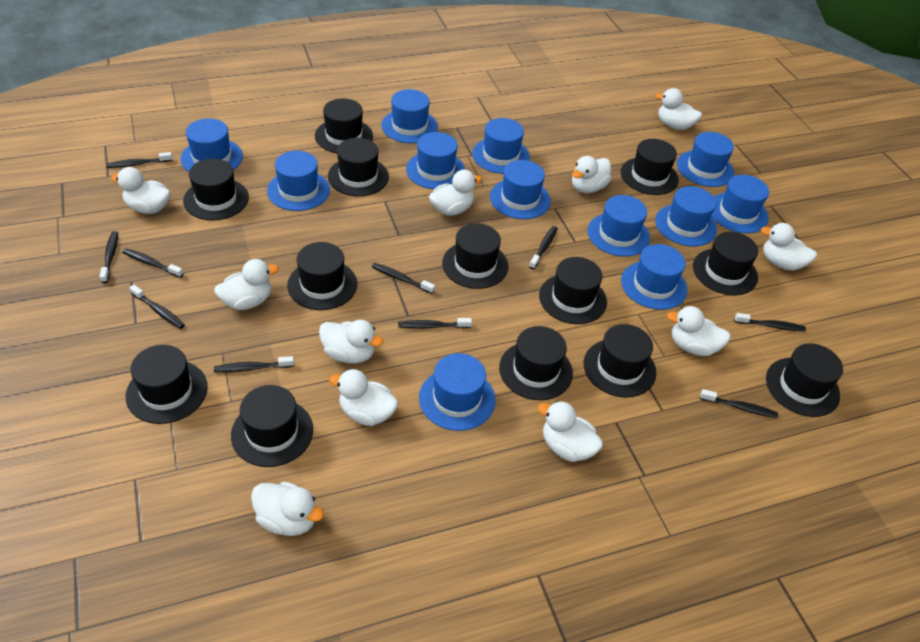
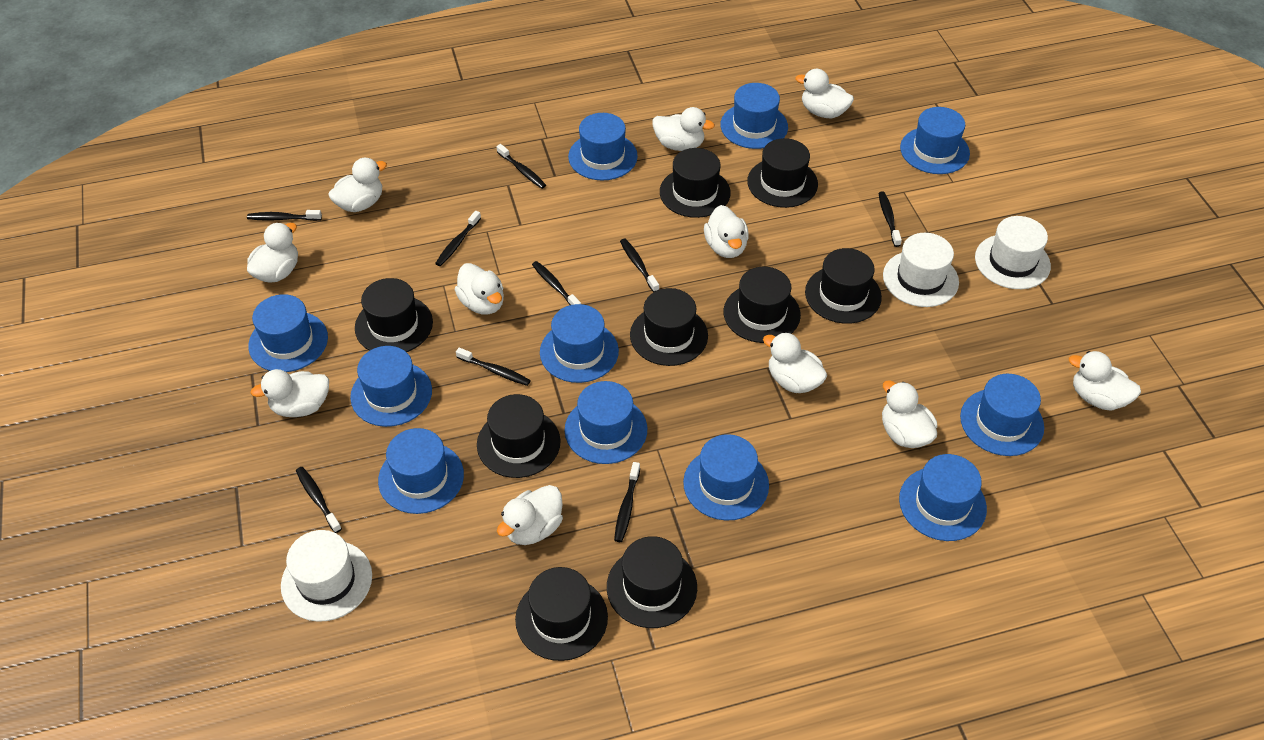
black hat: 13 -> 9
black toothbrush: 10 -> 9
blue hat: 12 -> 11
white hat: 0 -> 3

